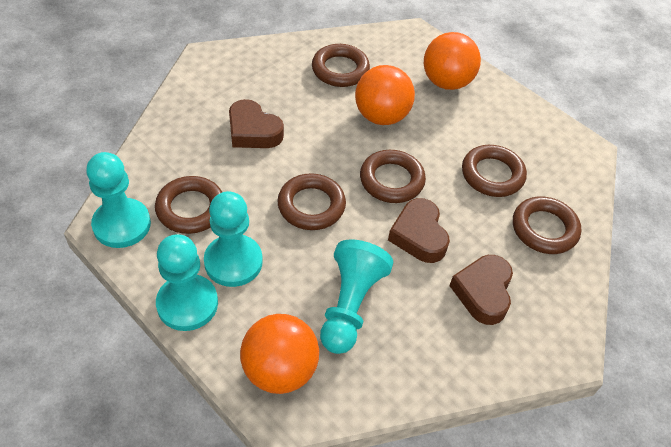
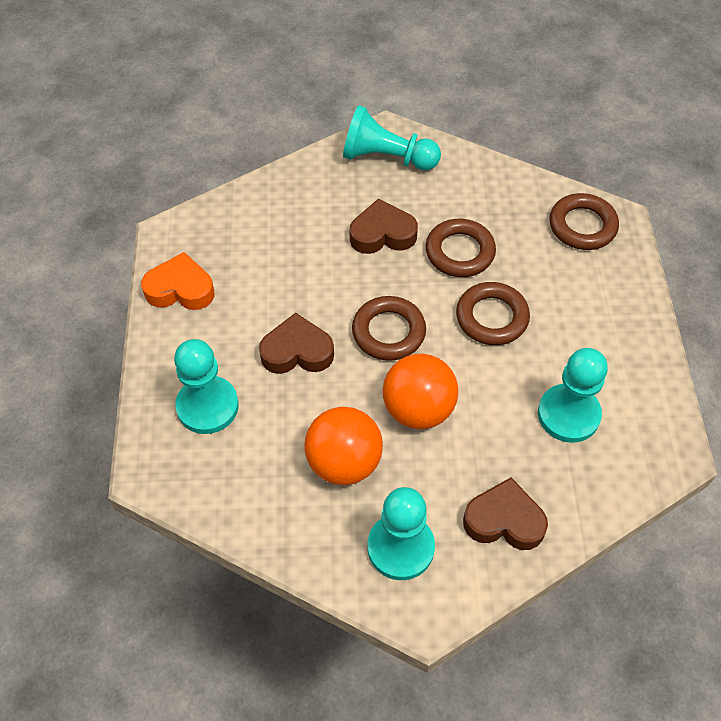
brown ring: 6 -> 4
orange ball: 3 -> 2
orange heart: 0 -> 1

